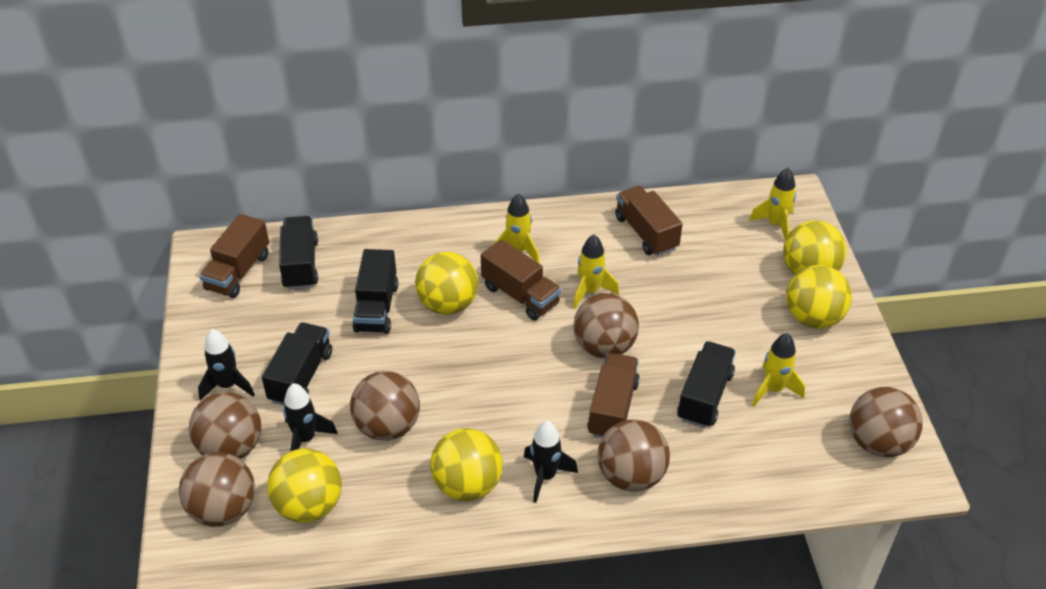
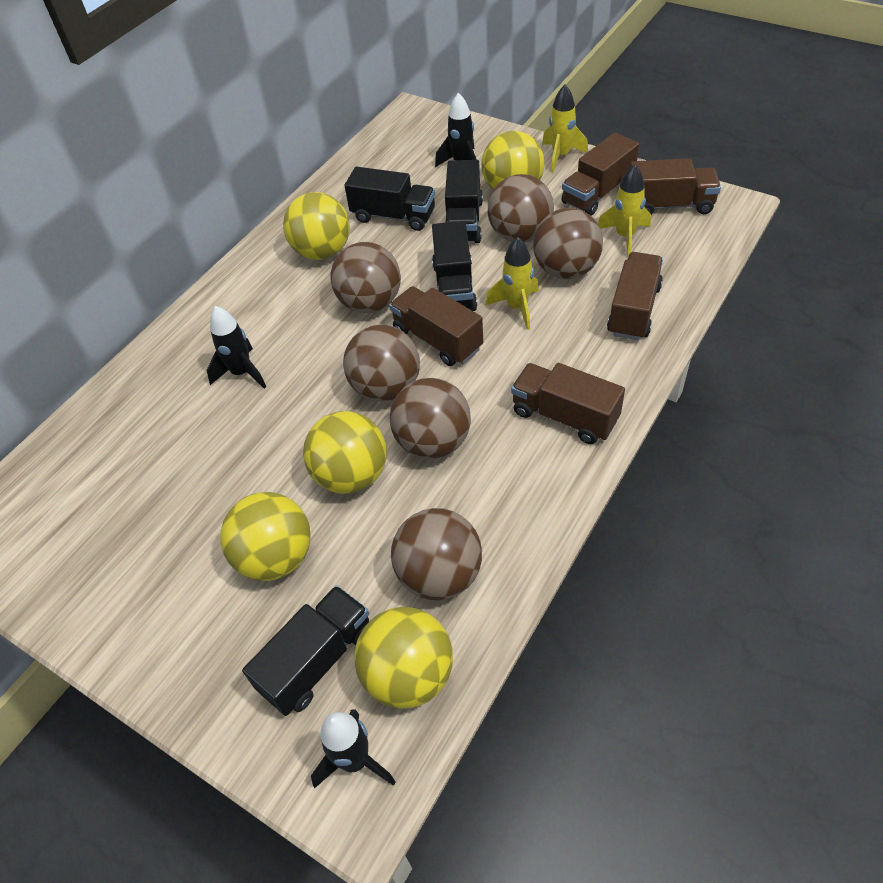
brown truck: 4 -> 5
yellow rocket: 4 -> 3

